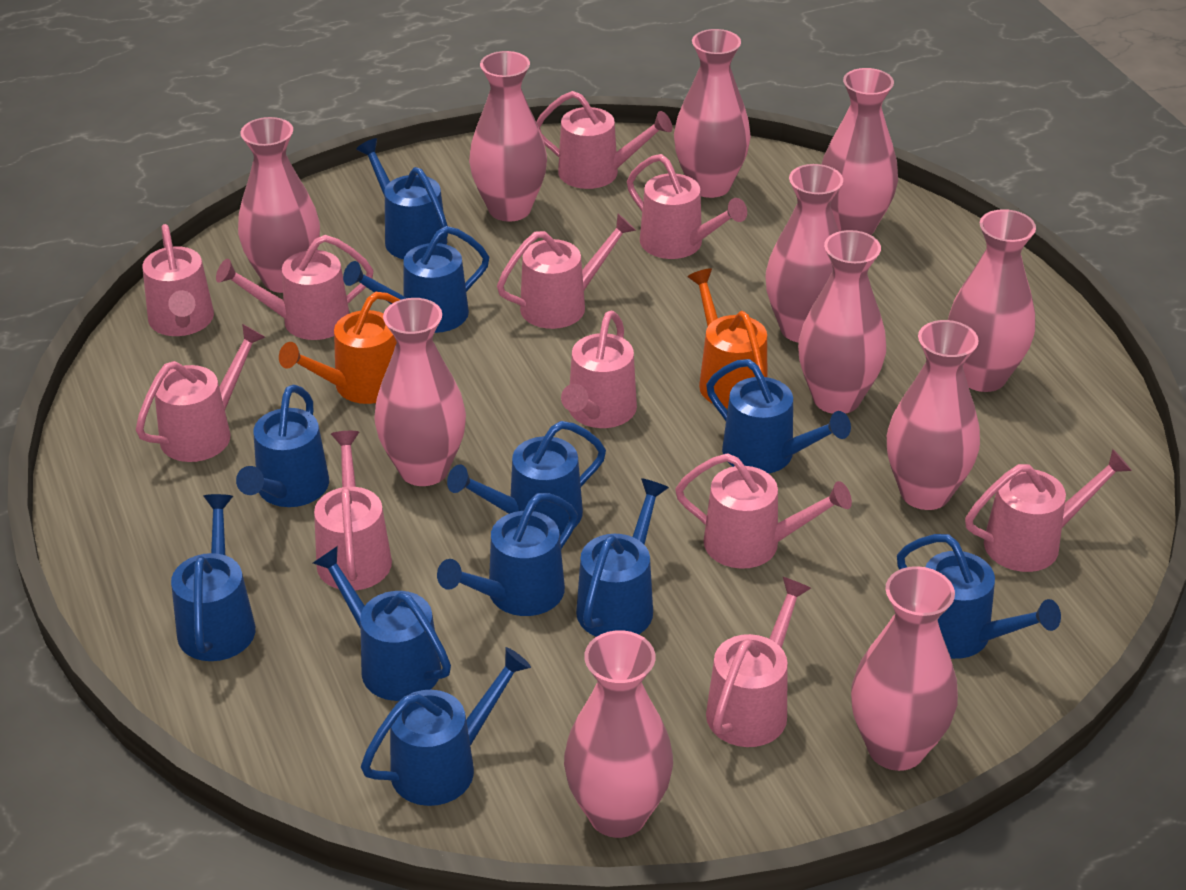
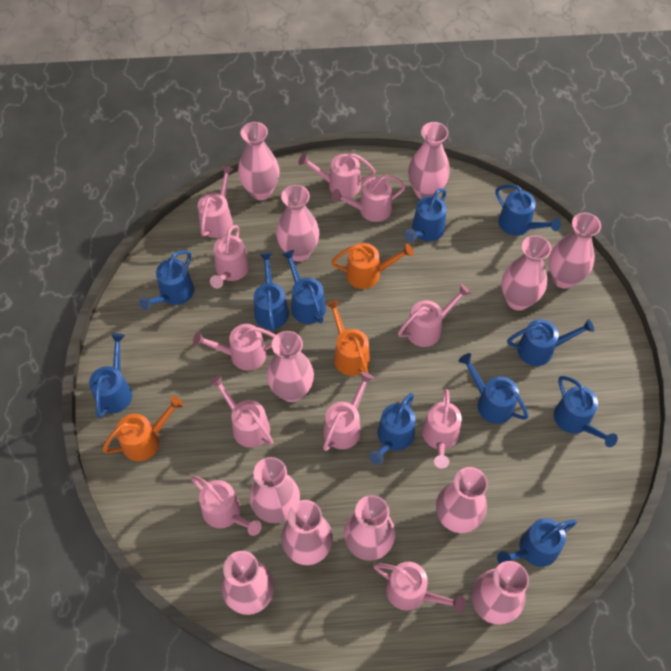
orange watering can: 2 -> 3
pink vase: 11 -> 12

